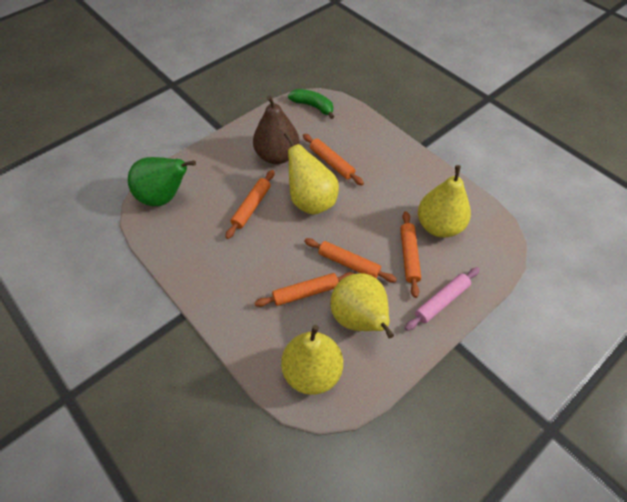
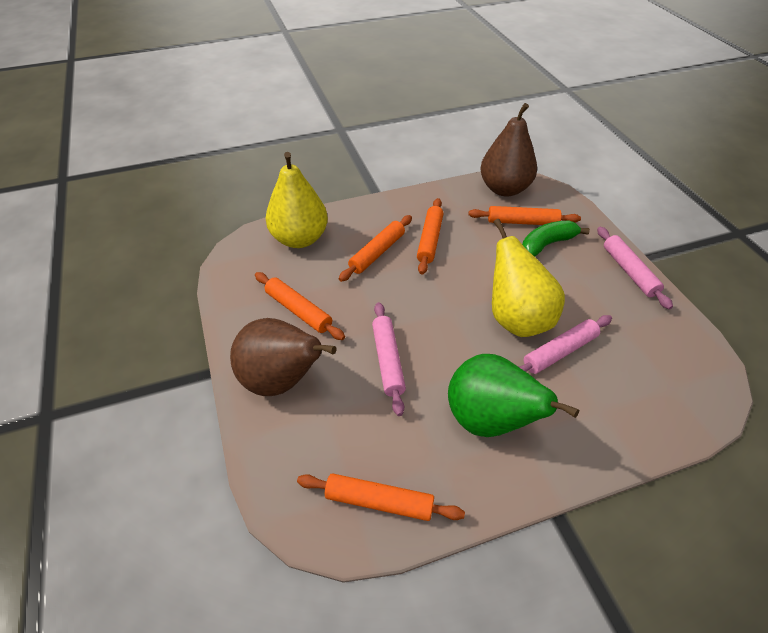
brown pear: 1 -> 2
pink rolling pin: 1 -> 3
yellow pear: 4 -> 2

